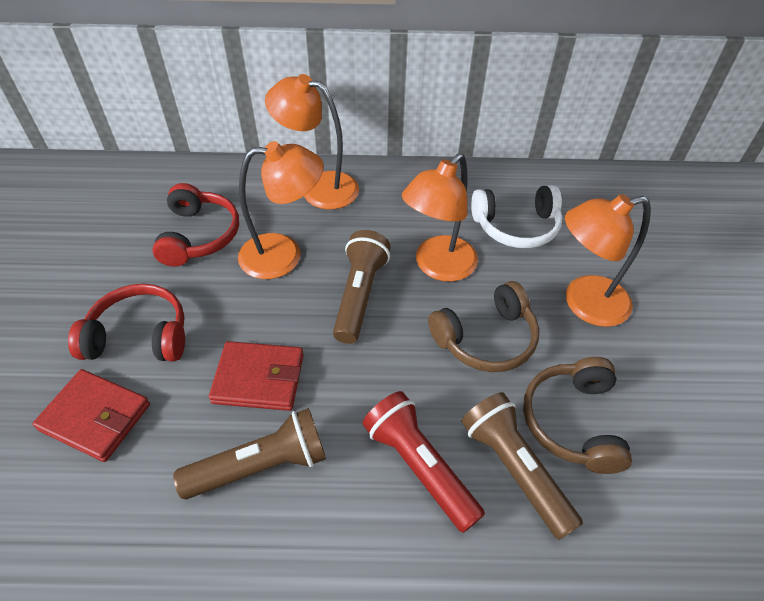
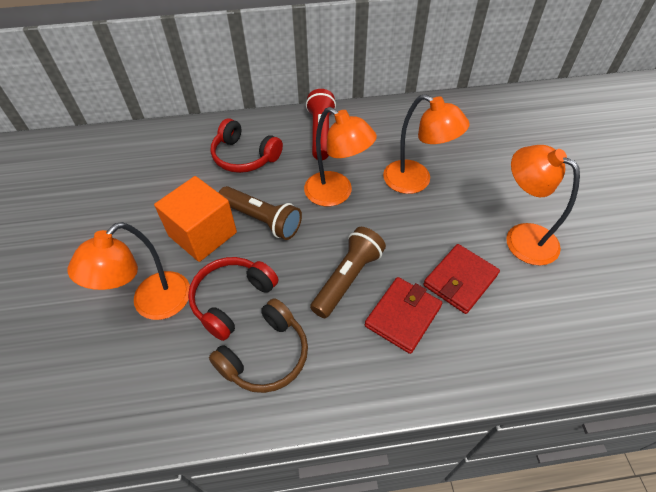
brown flashlight: 3 -> 2
brown headphones: 2 -> 1
orange cube: 0 -> 1
white headphones: 1 -> 0

